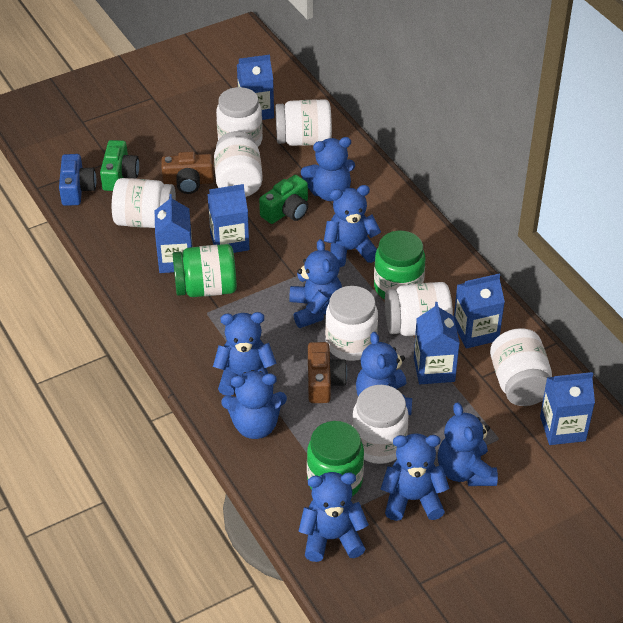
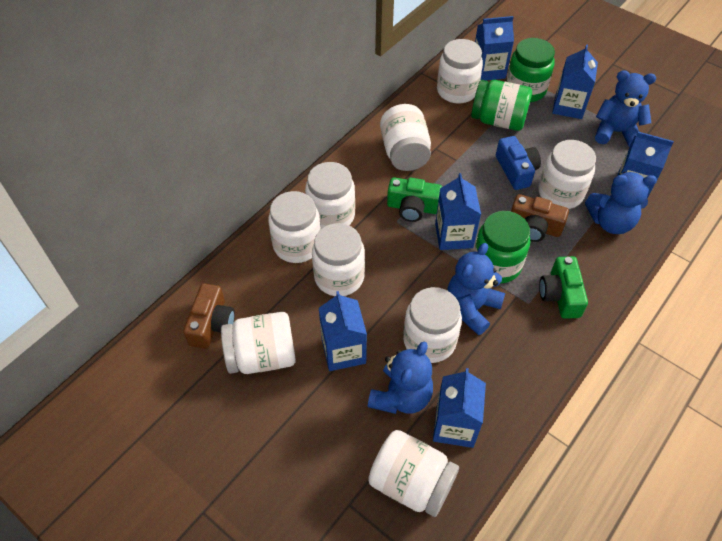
blue teddy bear: 9 -> 4
white jar: 8 -> 9

